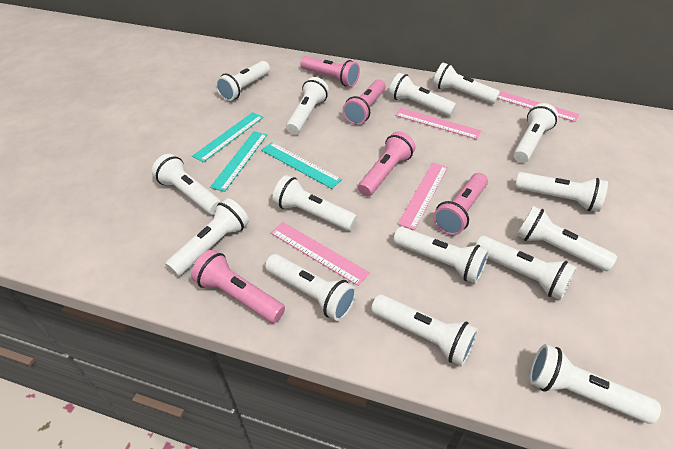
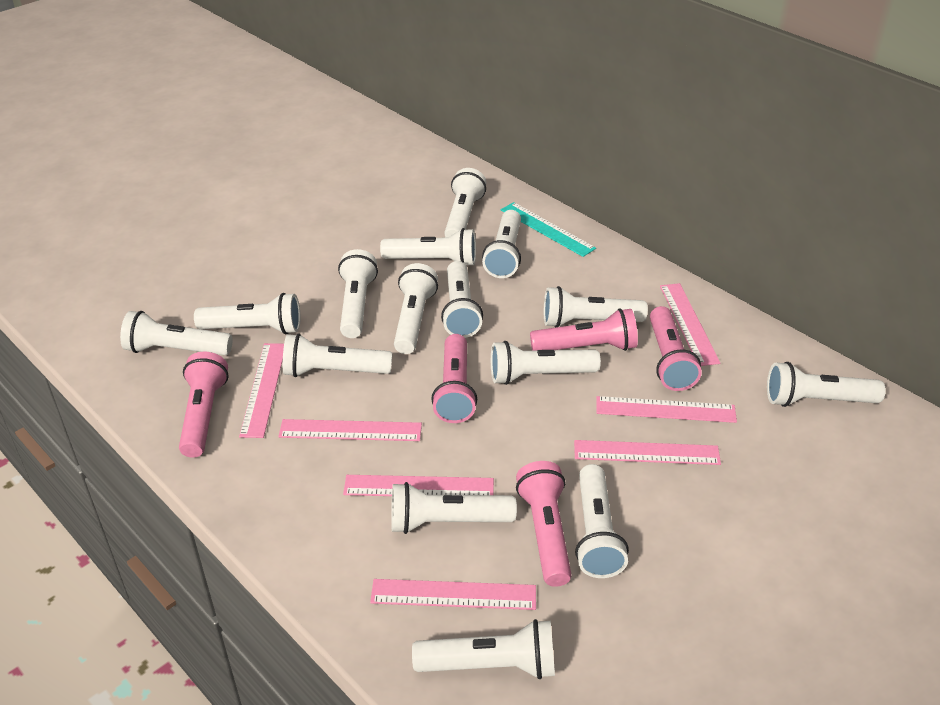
pink ruler: 4 -> 7
turquoise ruler: 3 -> 1

